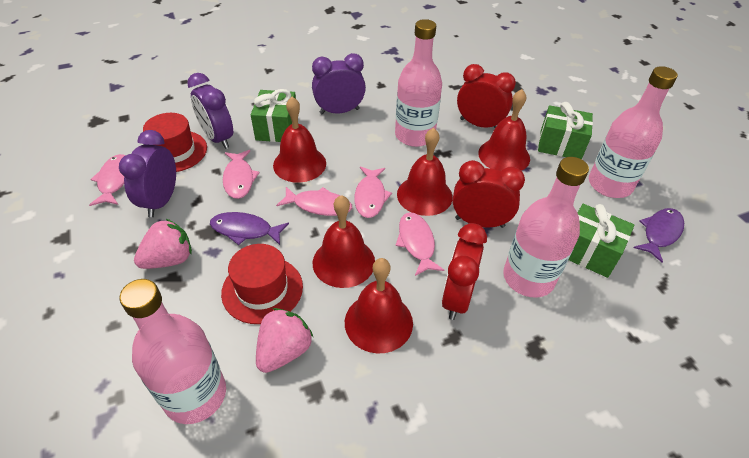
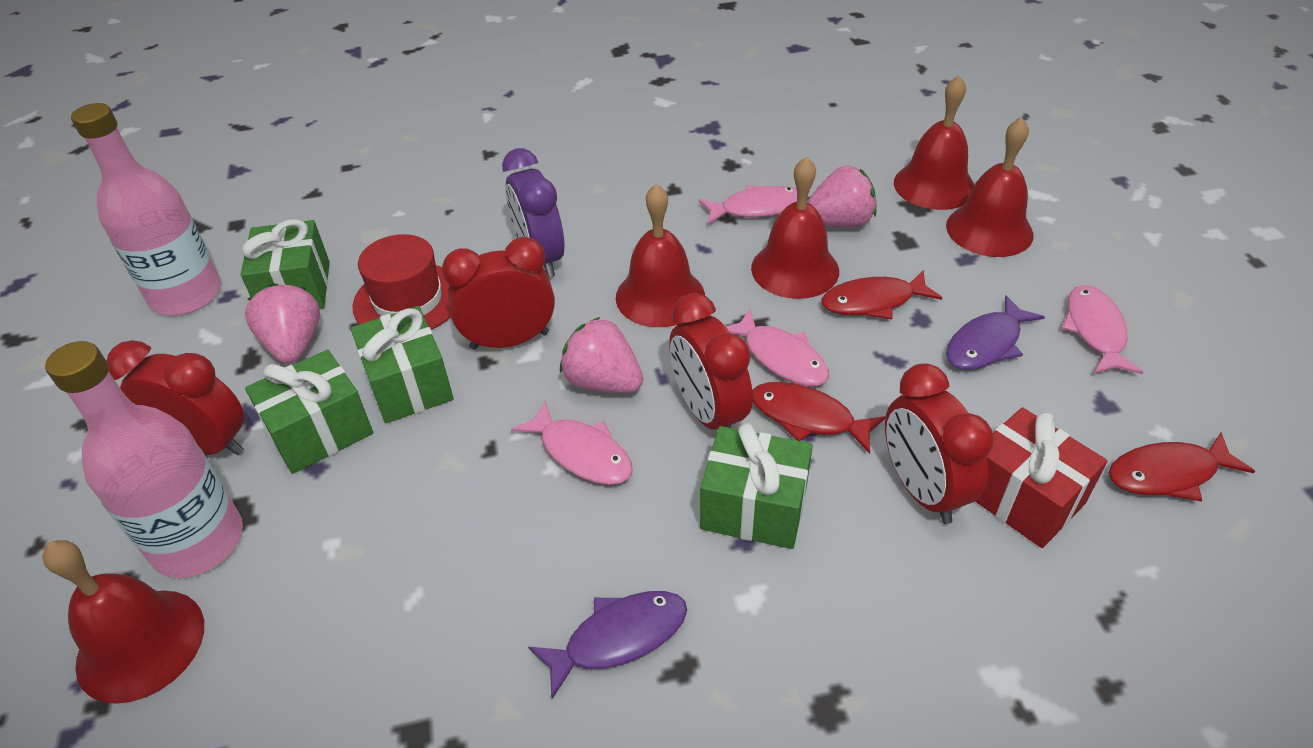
green gift: 3 -> 4
pink bottle: 4 -> 2
pink fish: 5 -> 4
pink strawberry: 2 -> 3
purple clock: 3 -> 1
red clock: 3 -> 4
red fish: 0 -> 3
red gift: 0 -> 1
red hat: 2 -> 1

